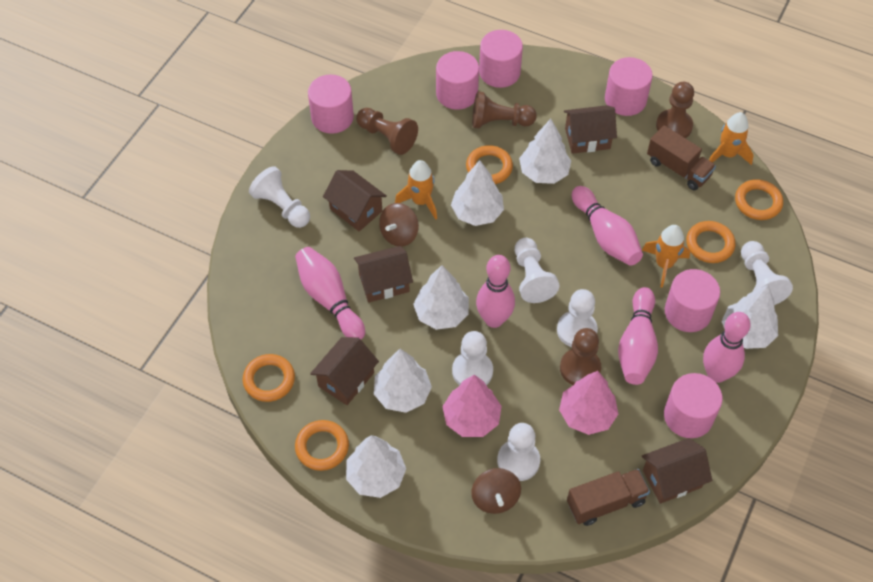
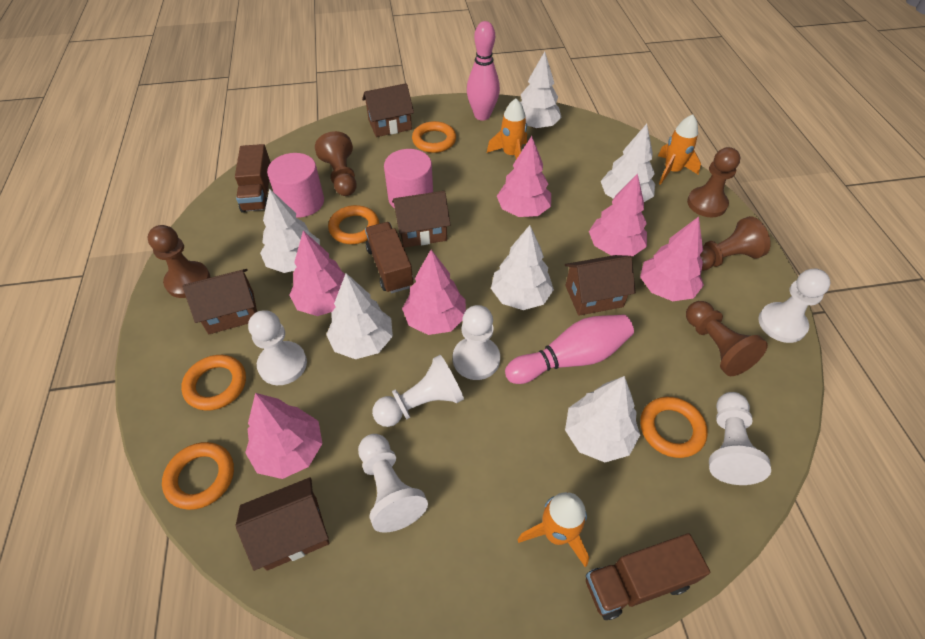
brown pawn: 4 -> 5
brown spinning top: 2 -> 0
brown truck: 2 -> 3
pink bowling pin: 5 -> 2
pink cylinder: 6 -> 2
pink tree: 2 -> 6

